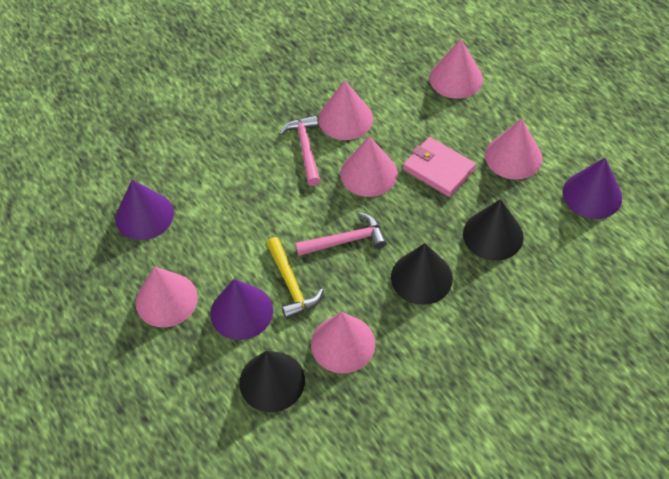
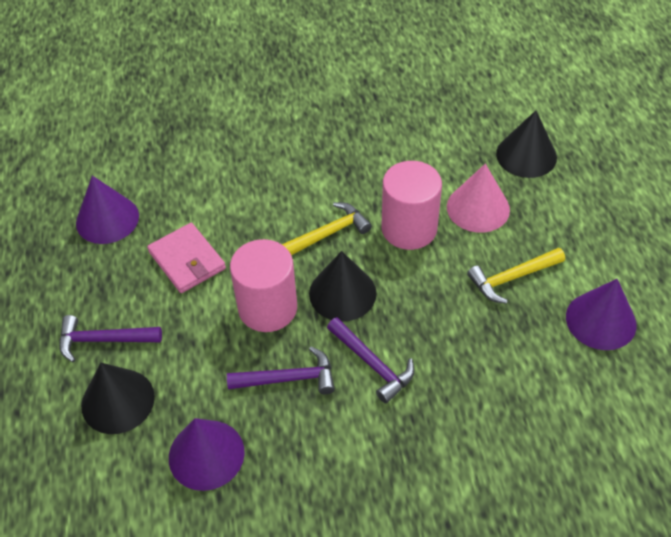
pink cone: 6 -> 1
pink cylinder: 0 -> 2
pink hammer: 2 -> 0
purple hammer: 0 -> 3
yellow hammer: 1 -> 2

